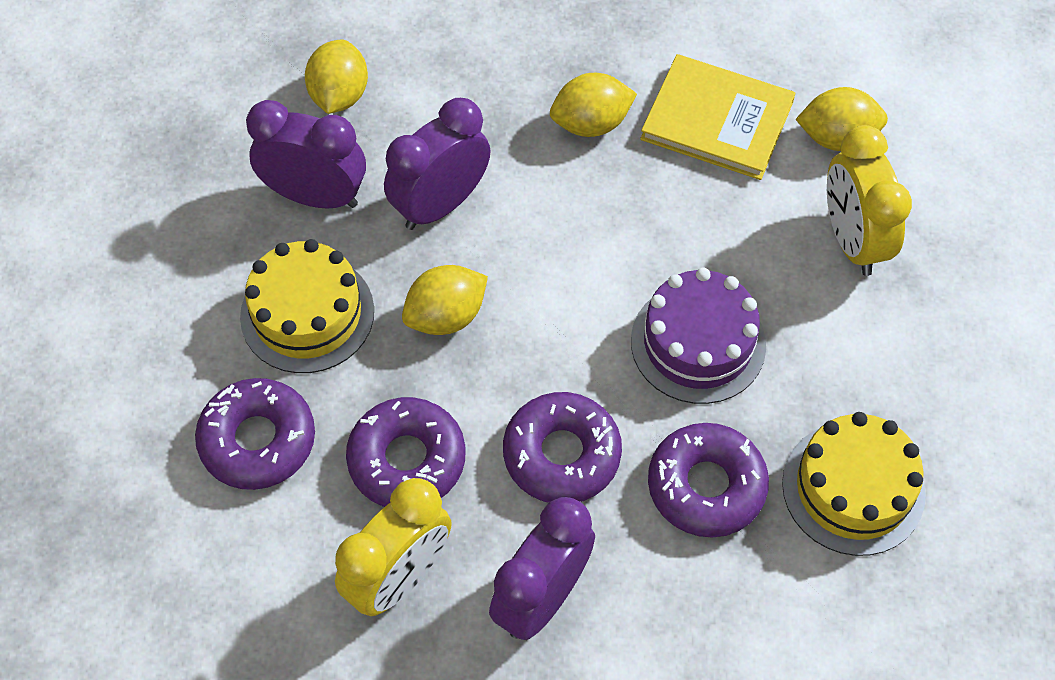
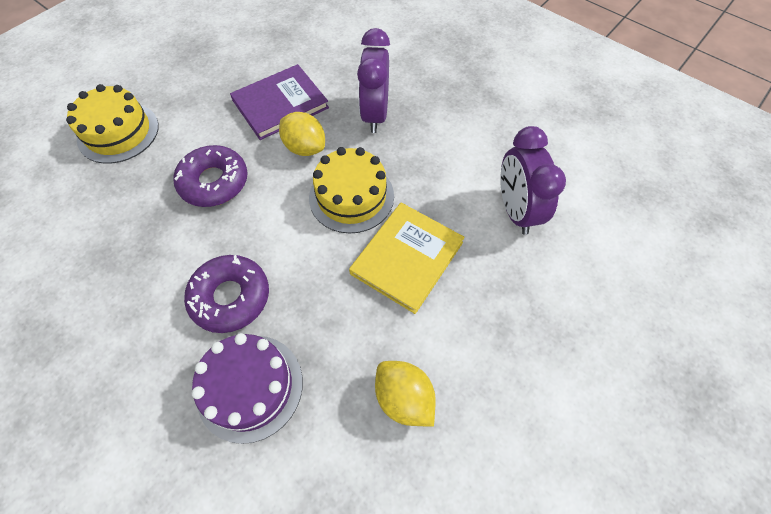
purple book: 0 -> 1
purple clock: 3 -> 2
purple donut: 4 -> 2
yellow clock: 2 -> 0
yellow lemon: 4 -> 2

